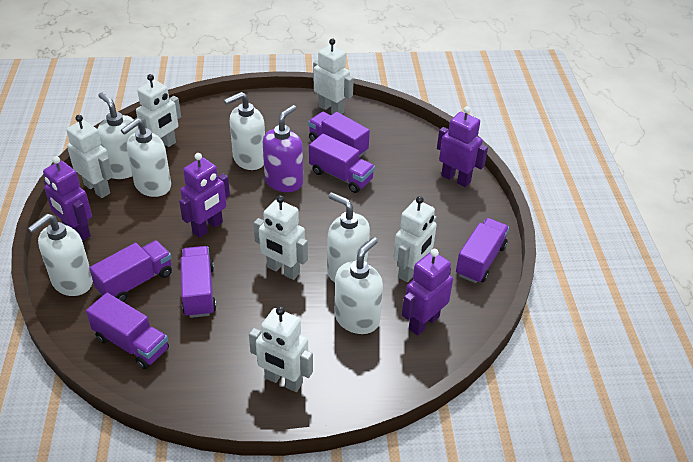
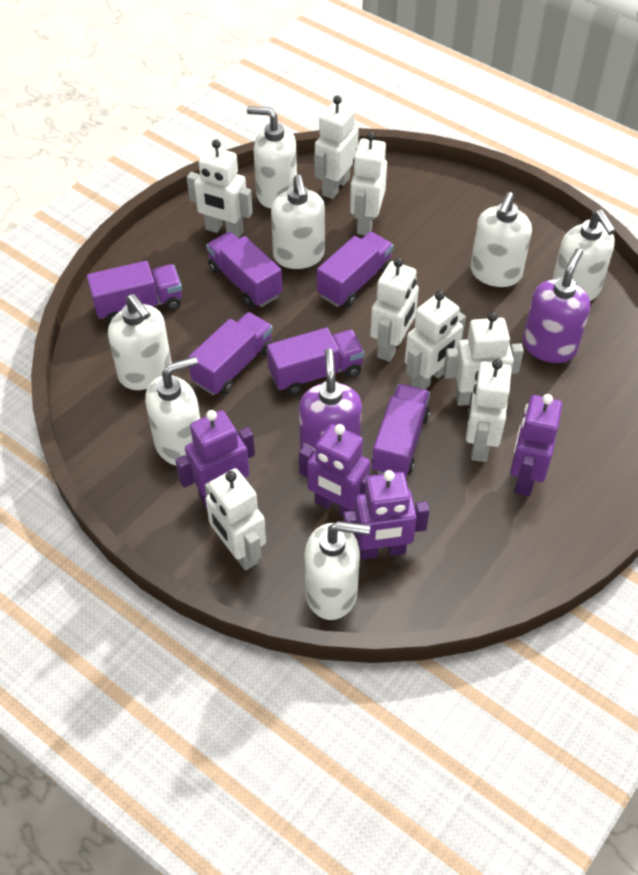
purple soap dispenser: 1 -> 2
white robot: 6 -> 8
white soap dispenser: 6 -> 7

